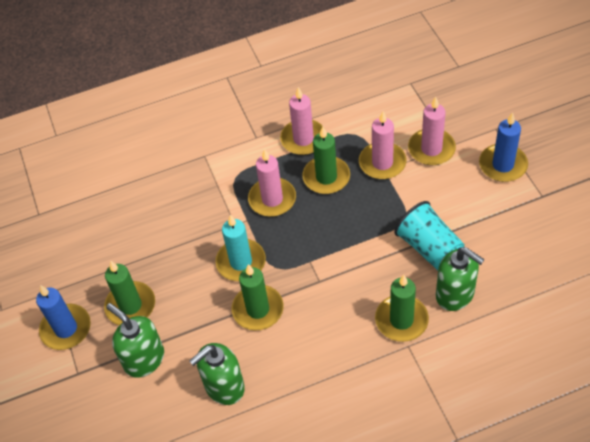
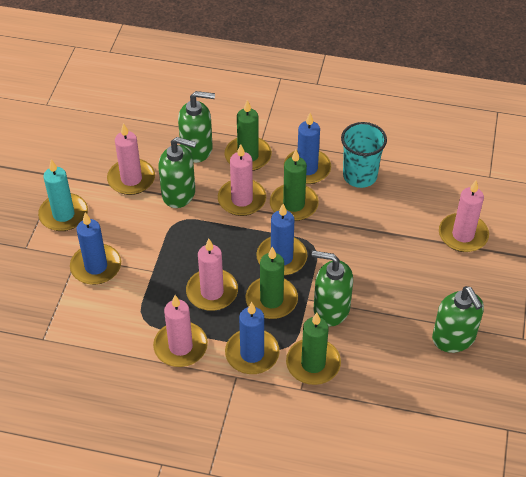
blue candle: 2 -> 4
green soap dispenser: 3 -> 4
pink candle: 4 -> 5

